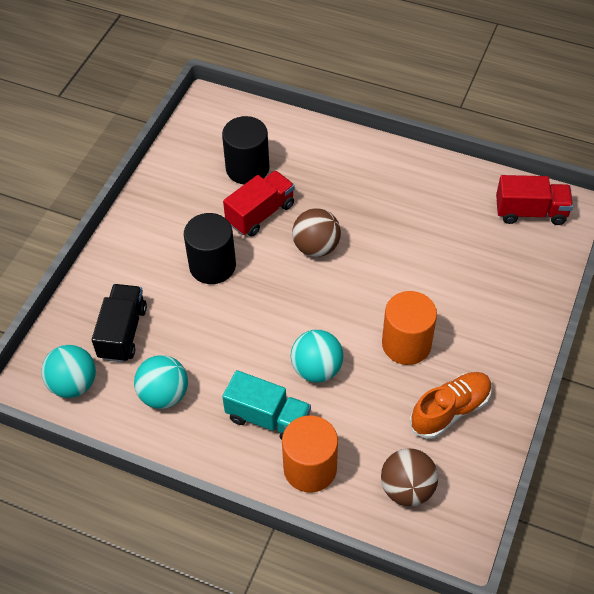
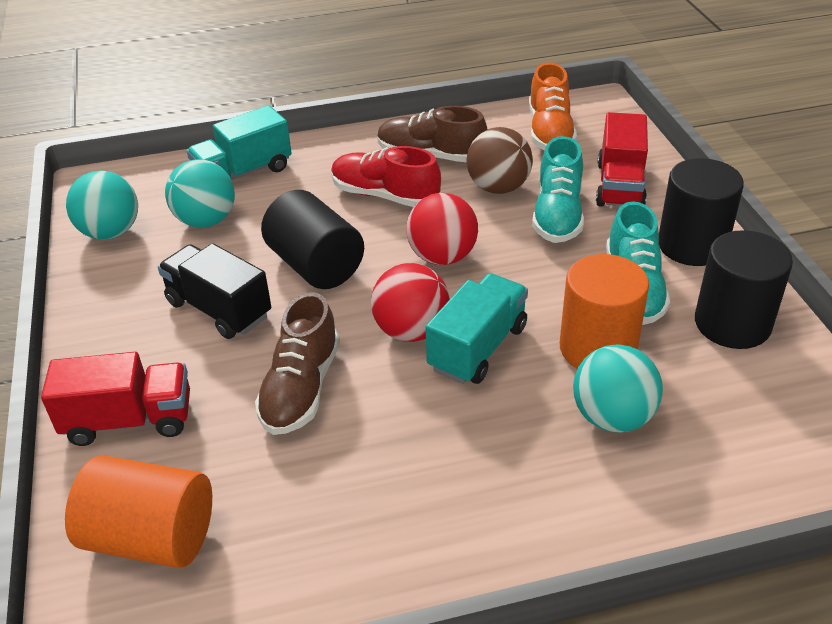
black cylinder: 2 -> 3
brown ball: 2 -> 1
brown shoe: 0 -> 2
red ball: 0 -> 2
red shoe: 0 -> 1
turquoise shoe: 0 -> 2
turquoise truck: 1 -> 2

